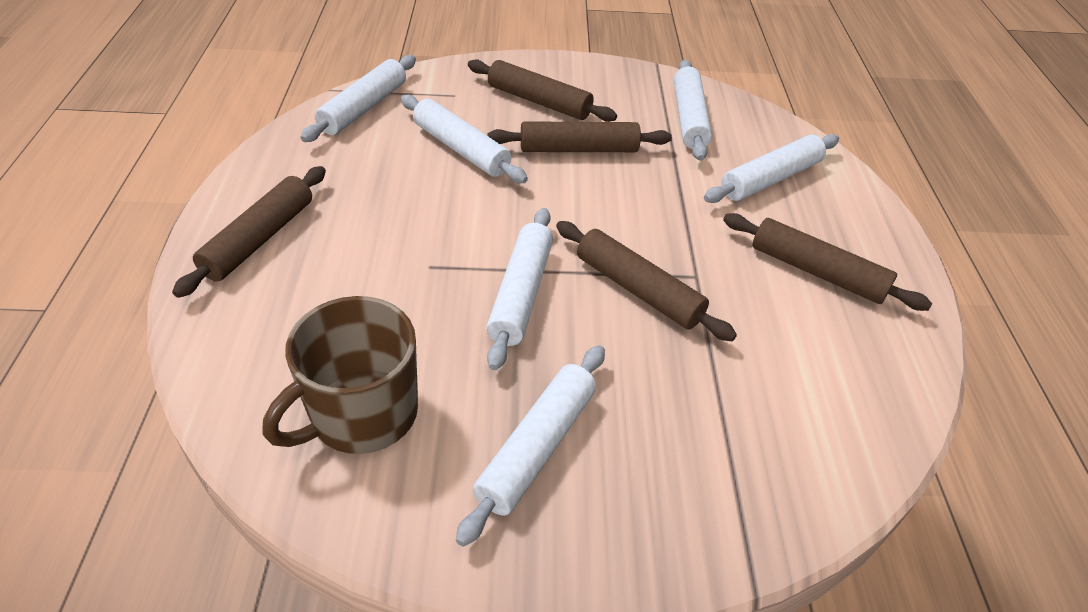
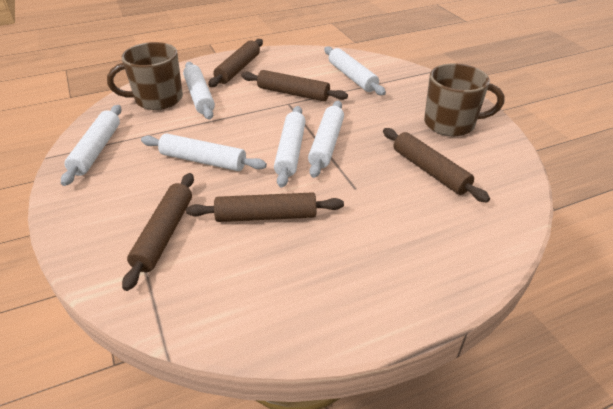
brown mug: 1 -> 2

